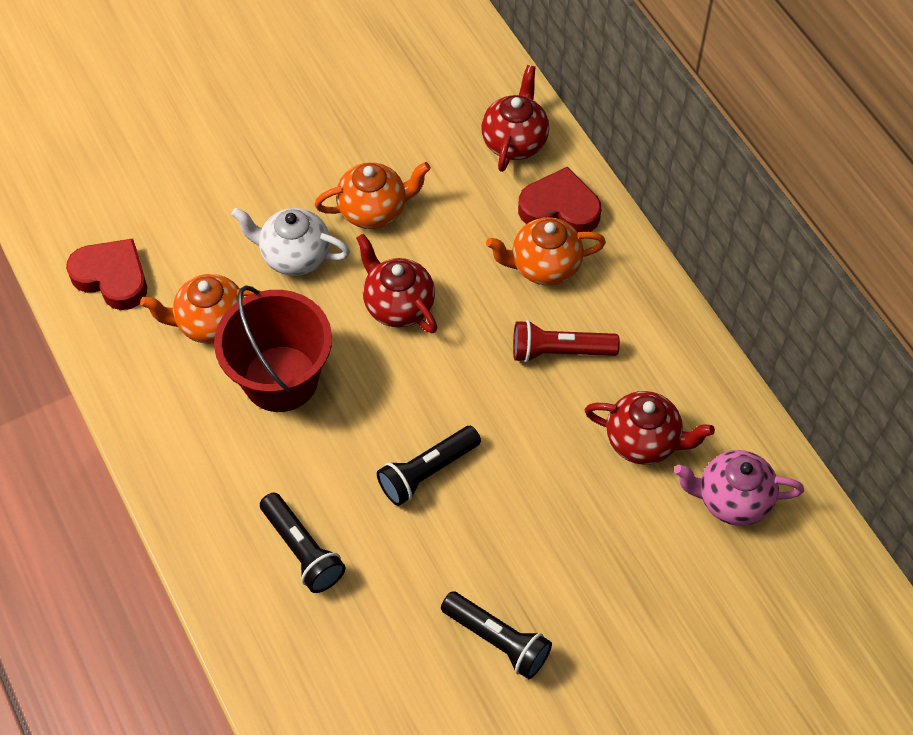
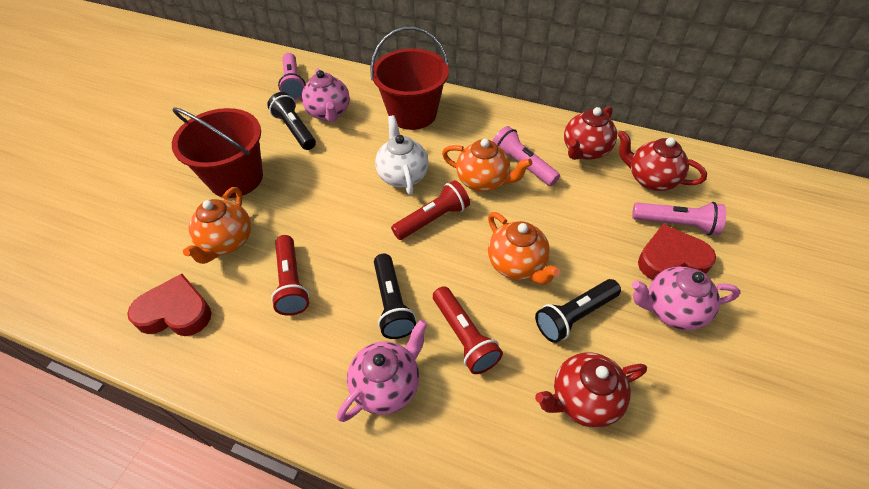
pink flashlight: 0 -> 3
pink teapot: 1 -> 3
red bucket: 1 -> 2
red flashlight: 1 -> 3

